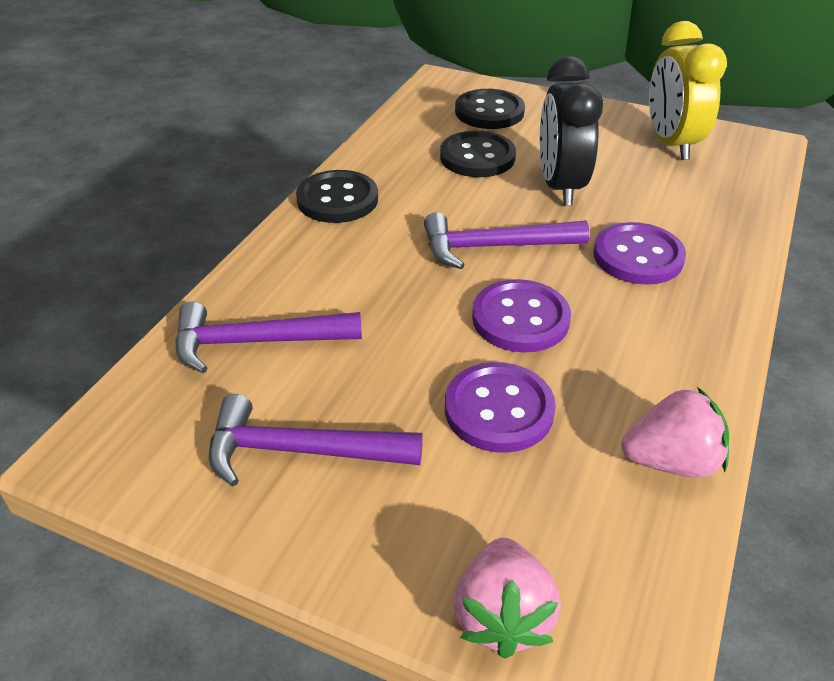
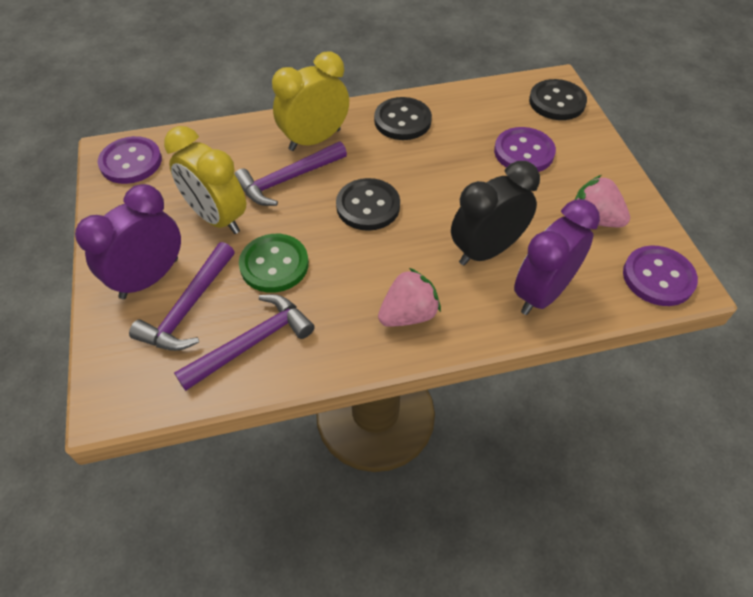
green button: 0 -> 1
purple clock: 0 -> 2
yellow clock: 1 -> 2

